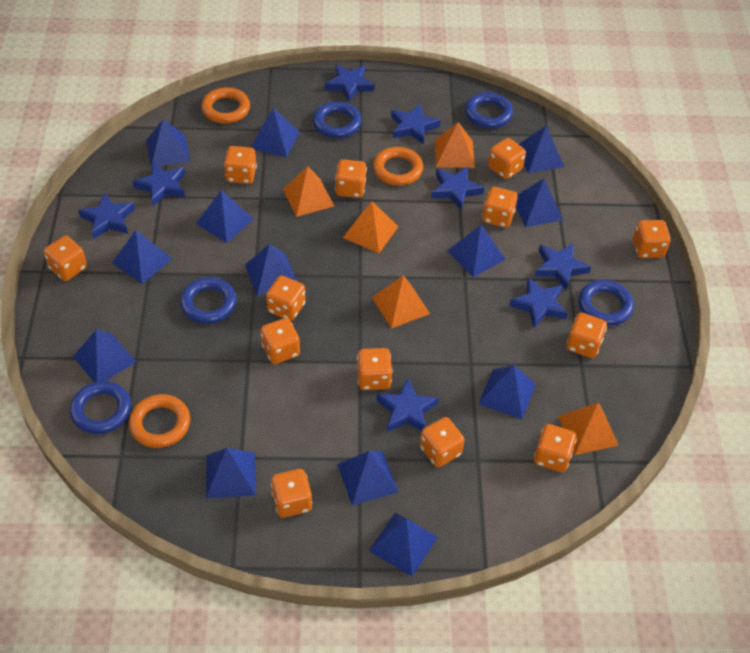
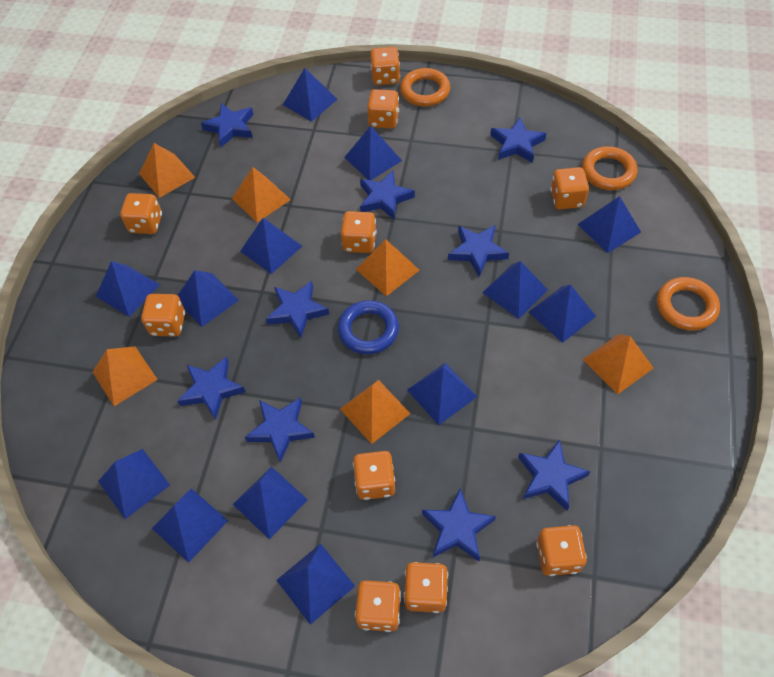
blue ring: 5 -> 1
blue star: 8 -> 9
orange dice: 13 -> 10
orange pyramid: 5 -> 6

